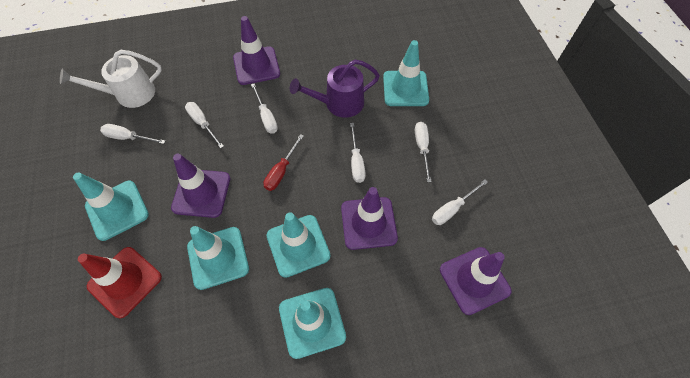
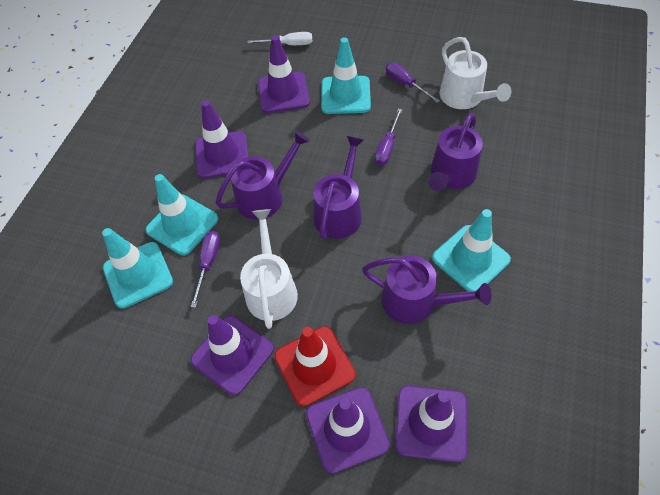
purple screwdriver: 0 -> 3
purple traffic cone: 4 -> 5
purple watering can: 1 -> 4
red screwdriver: 1 -> 0
turquoise traffic cone: 5 -> 4
white screwdriver: 6 -> 1
white watering can: 1 -> 2

